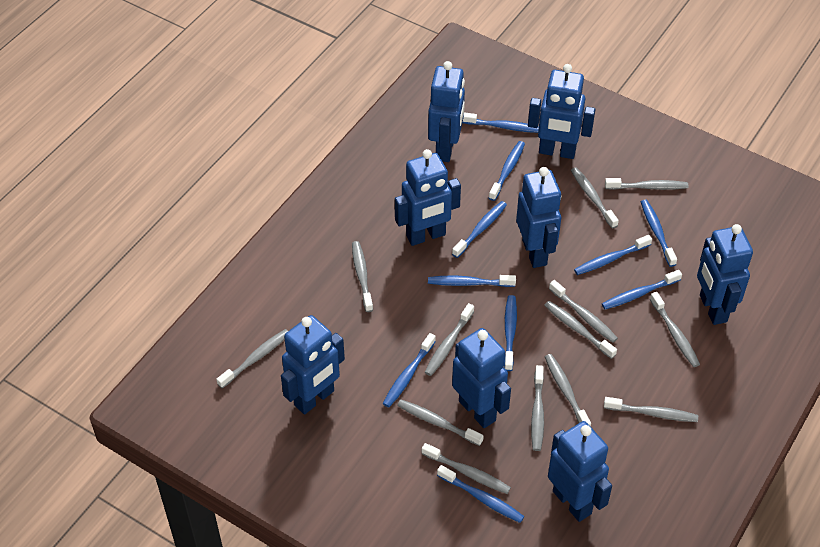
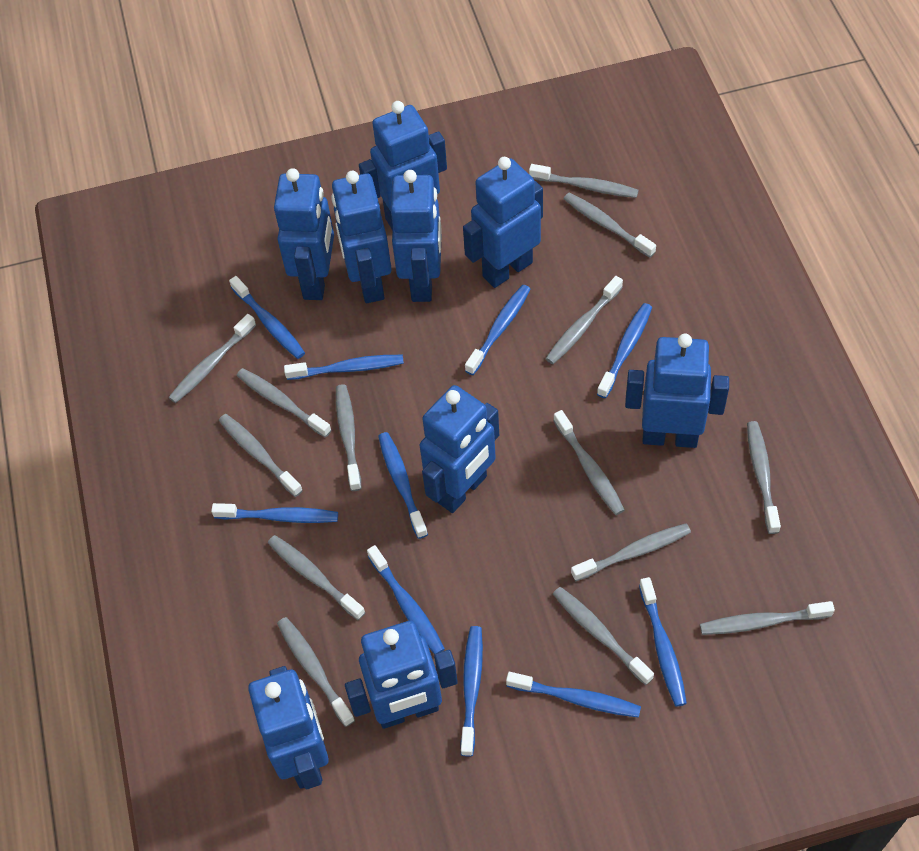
blue robot: 8 -> 9
grey toothbrush: 13 -> 14

